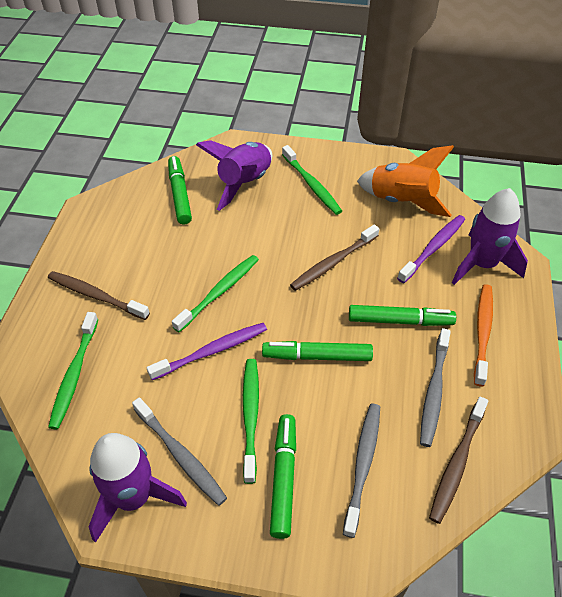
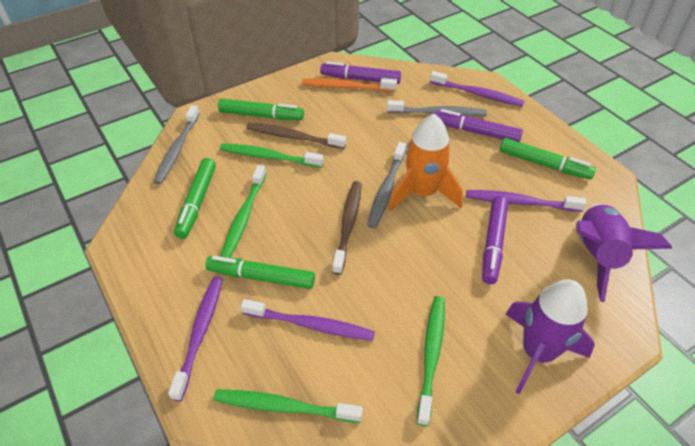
brown toothbrush: 3 -> 2
purple marker: 0 -> 3
purple rocket: 3 -> 2
purple toothbrush: 2 -> 4

